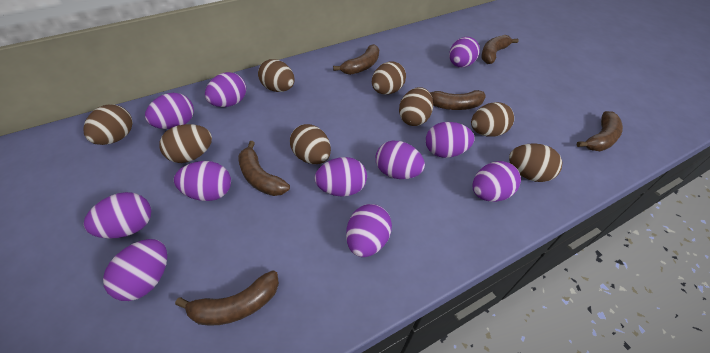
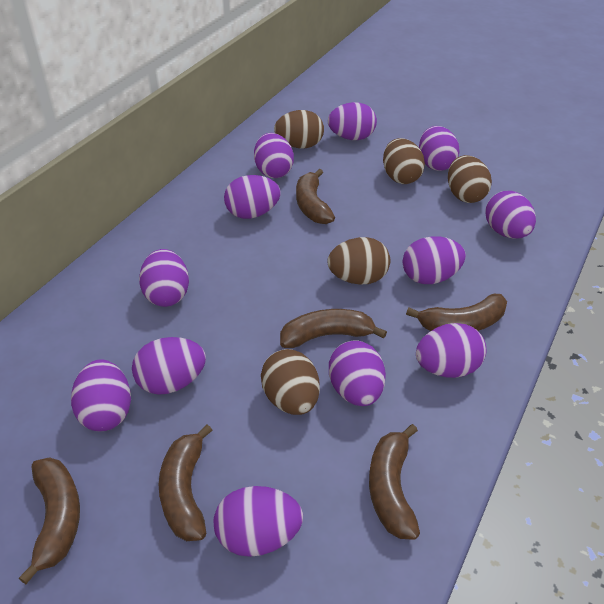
brown egg: 8 -> 5
purple egg: 11 -> 12

